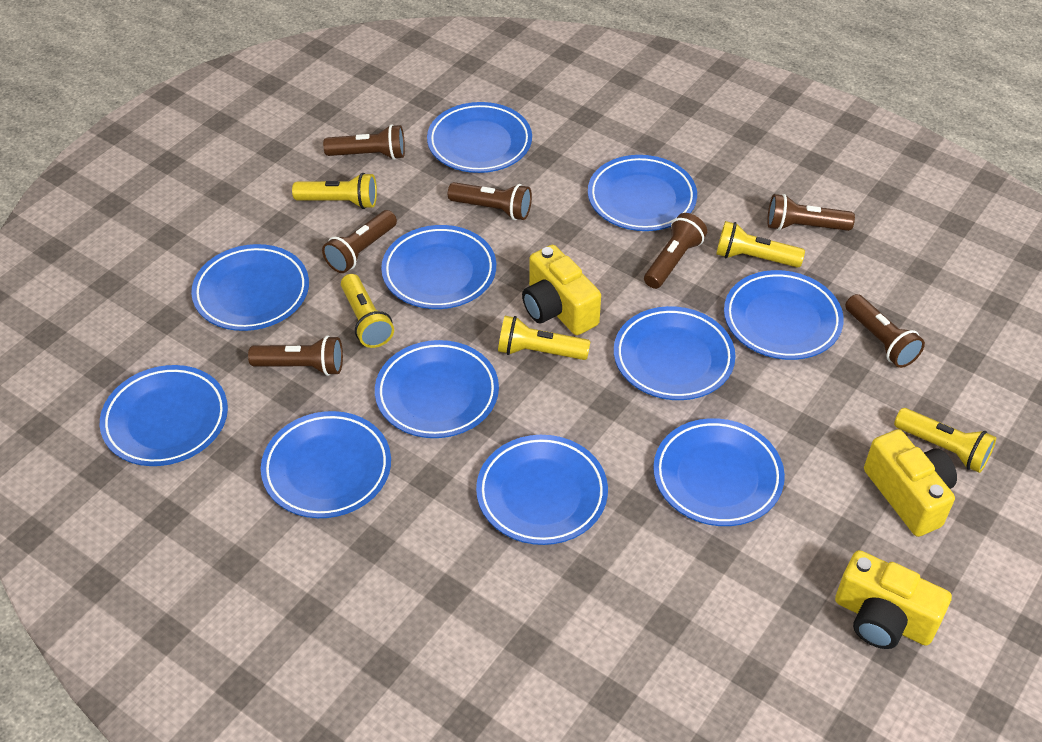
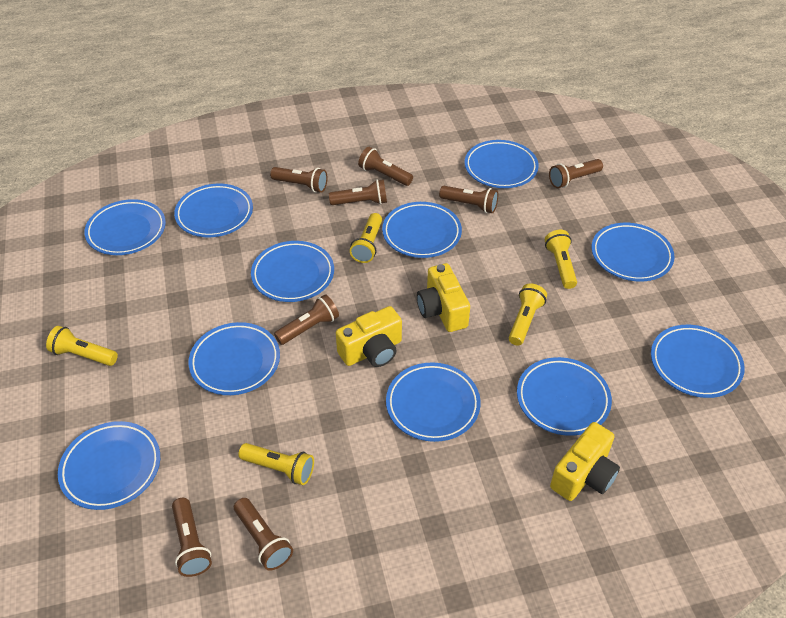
brown flashlight: 7 -> 8

